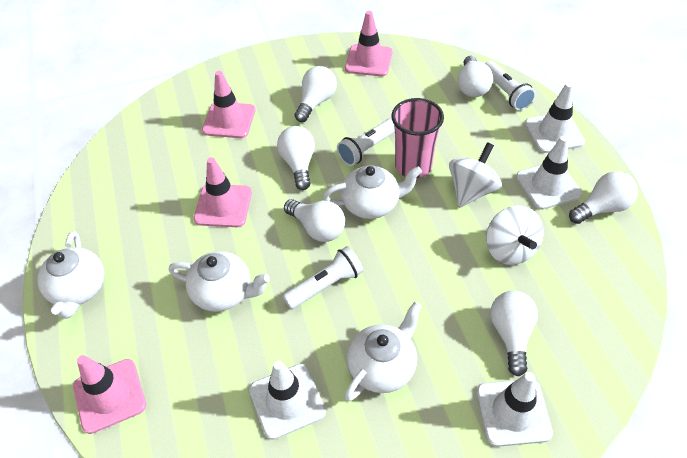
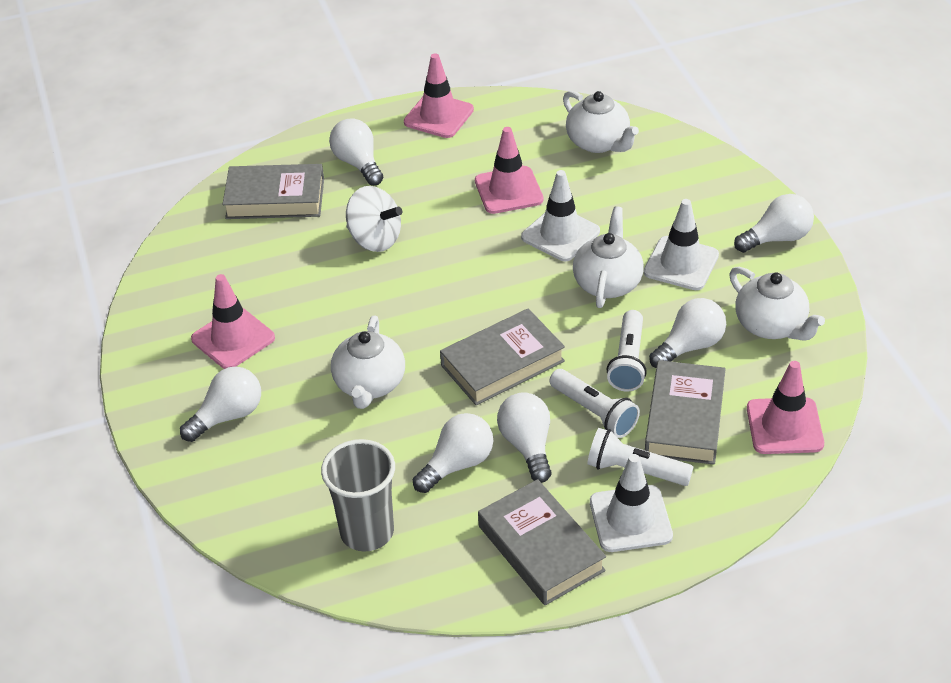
grey book: 0 -> 4
grey cup: 0 -> 1
pink cup: 1 -> 0
white spinning top: 2 -> 1
white traffic cone: 4 -> 3

